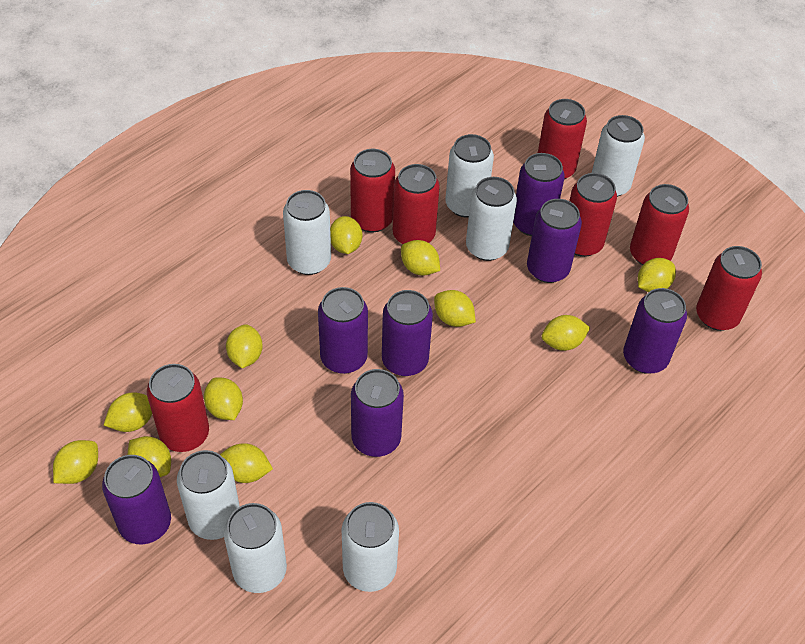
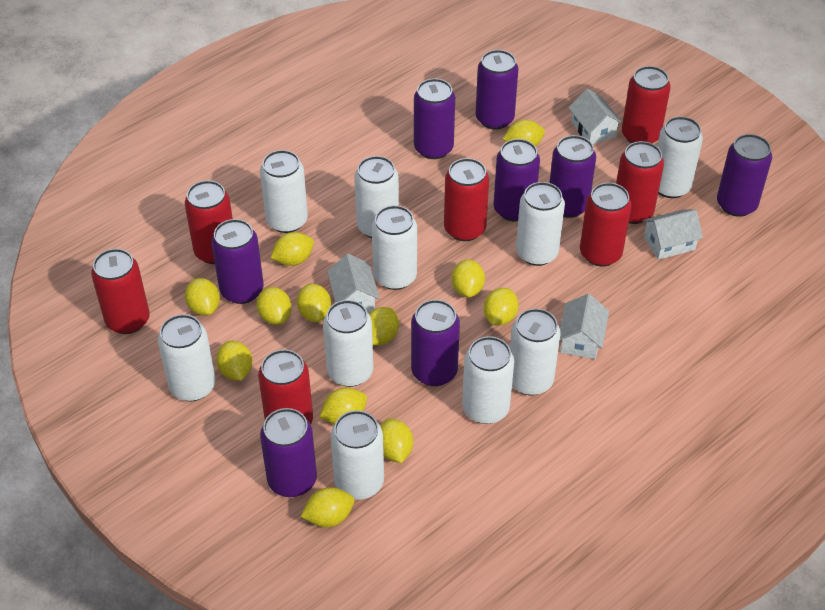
purple can: 7 -> 8
white can: 7 -> 10
white house: 0 -> 4
yellow lemon: 11 -> 12

